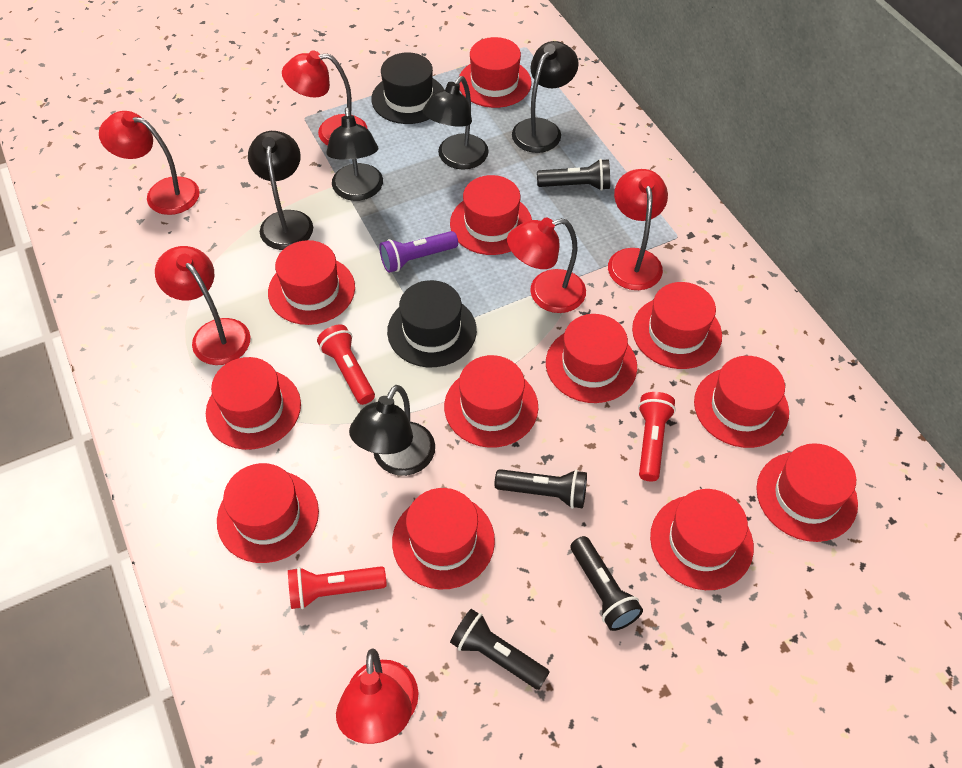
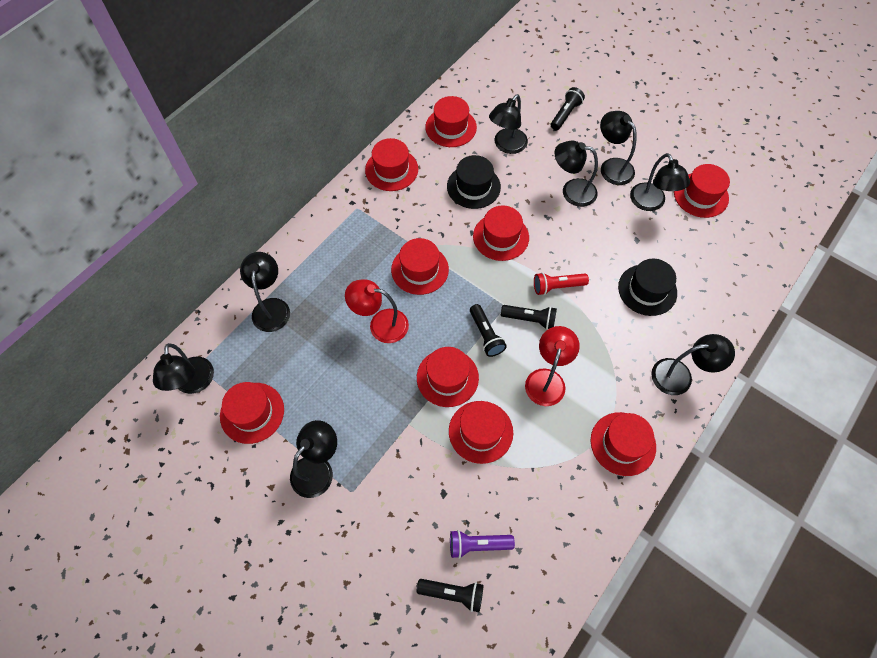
black lamp: 5 -> 8
red flashlight: 3 -> 1
red hat: 12 -> 9
red lamp: 6 -> 2

